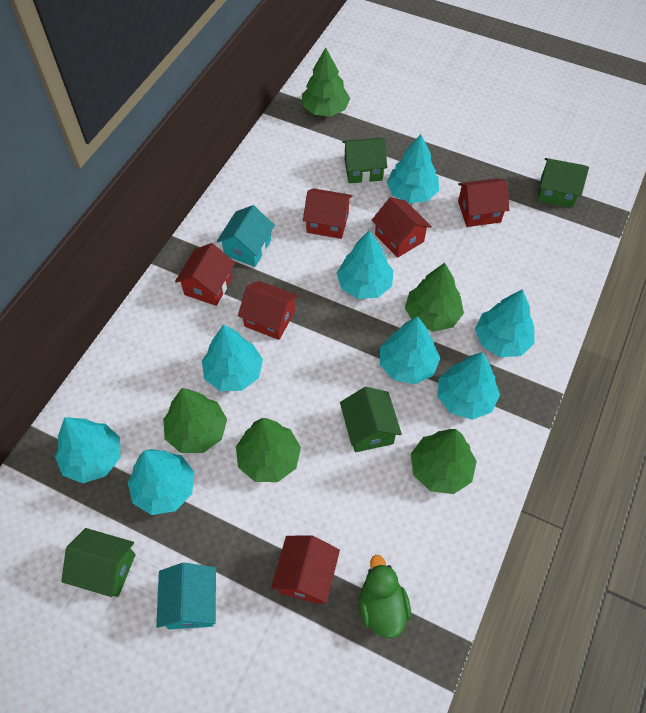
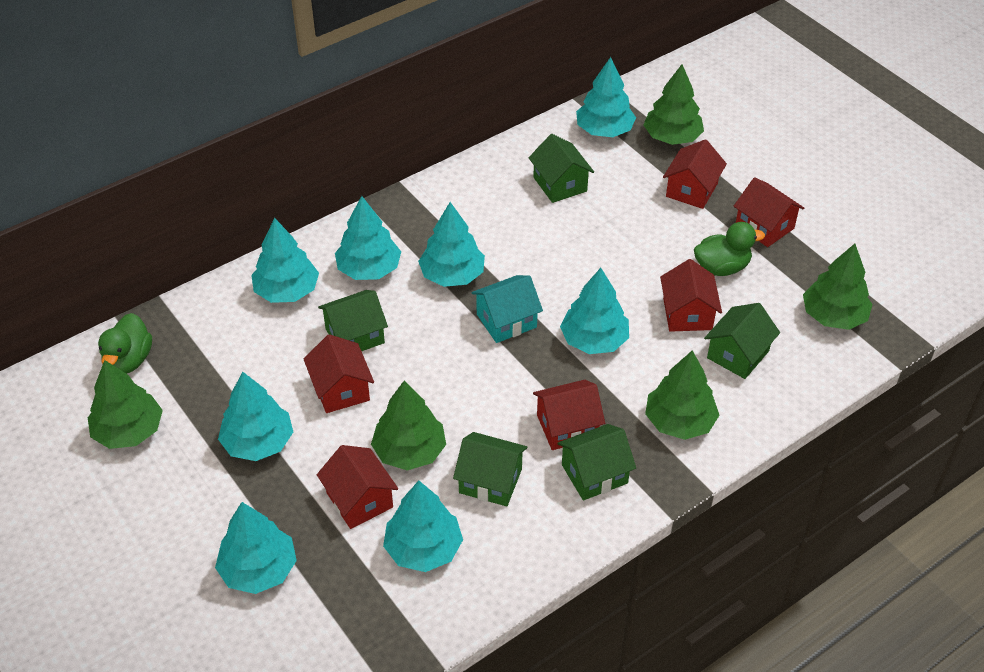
green duck: 1 -> 2
green house: 4 -> 5
turquoise house: 2 -> 1

